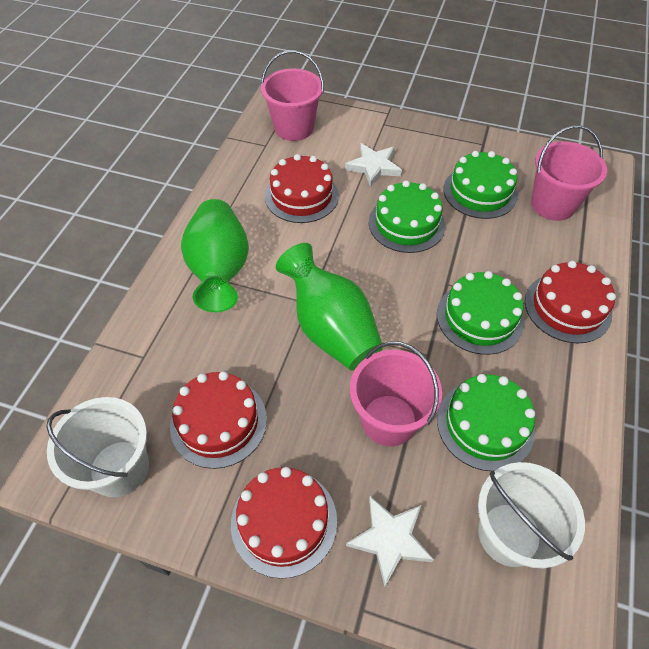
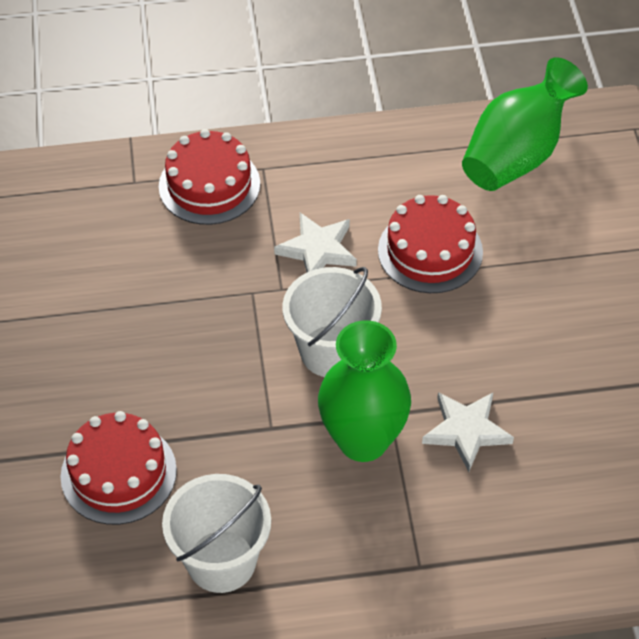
green cake: 4 -> 0
pink bucket: 3 -> 0
red cake: 4 -> 3

